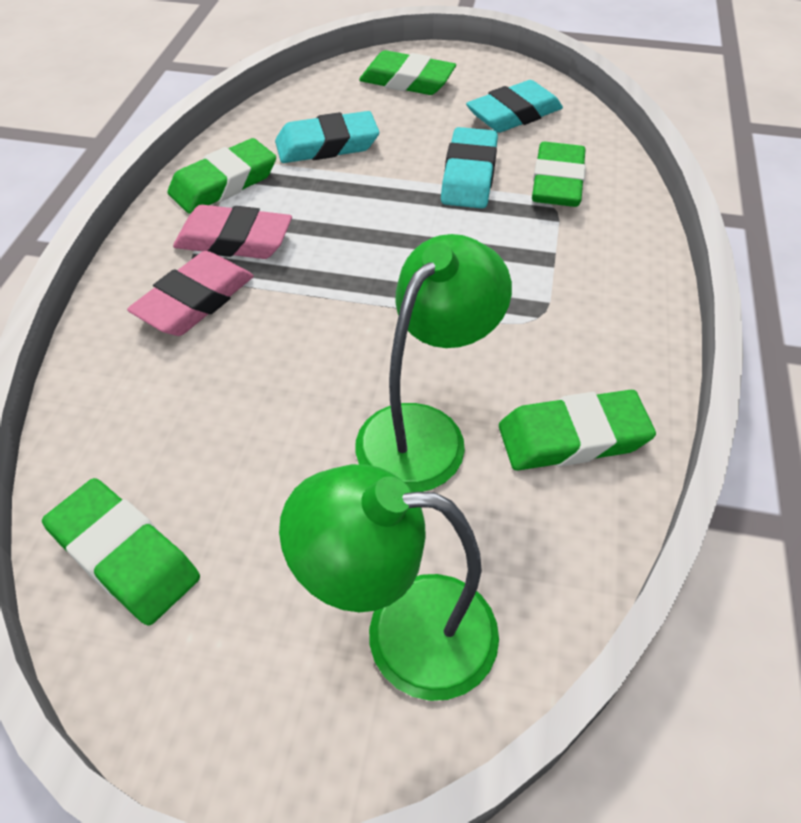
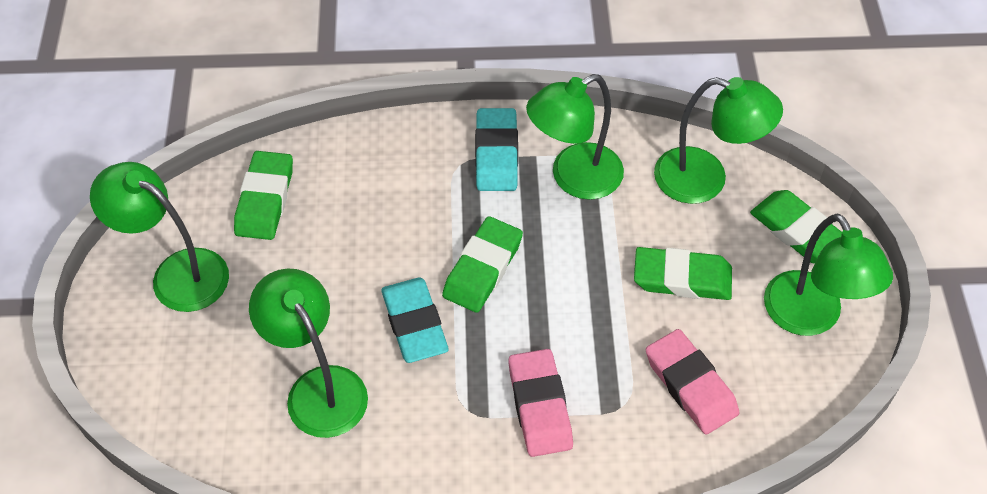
green eraser: 5 -> 4
green lamp: 2 -> 5
turquoise eraser: 3 -> 2

